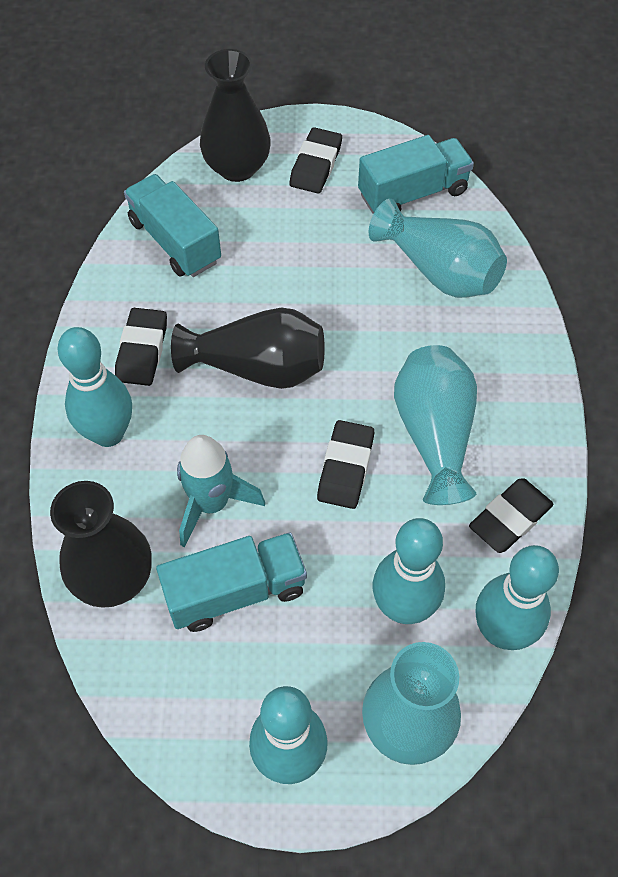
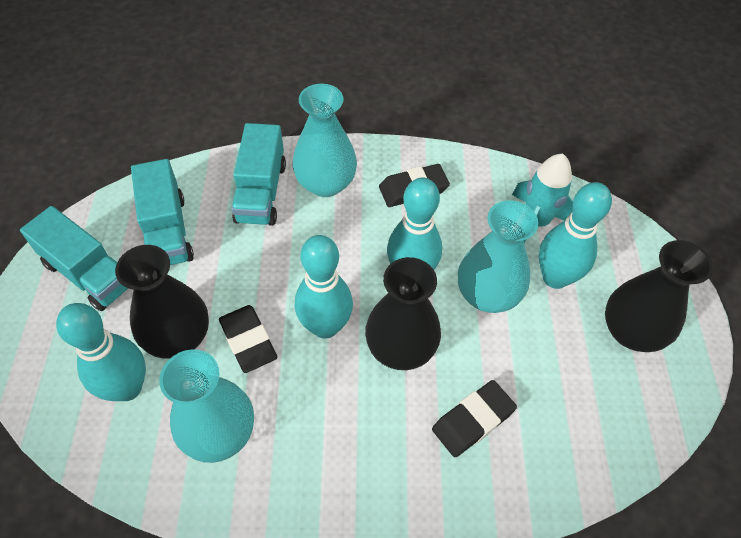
black eraser: 4 -> 3

